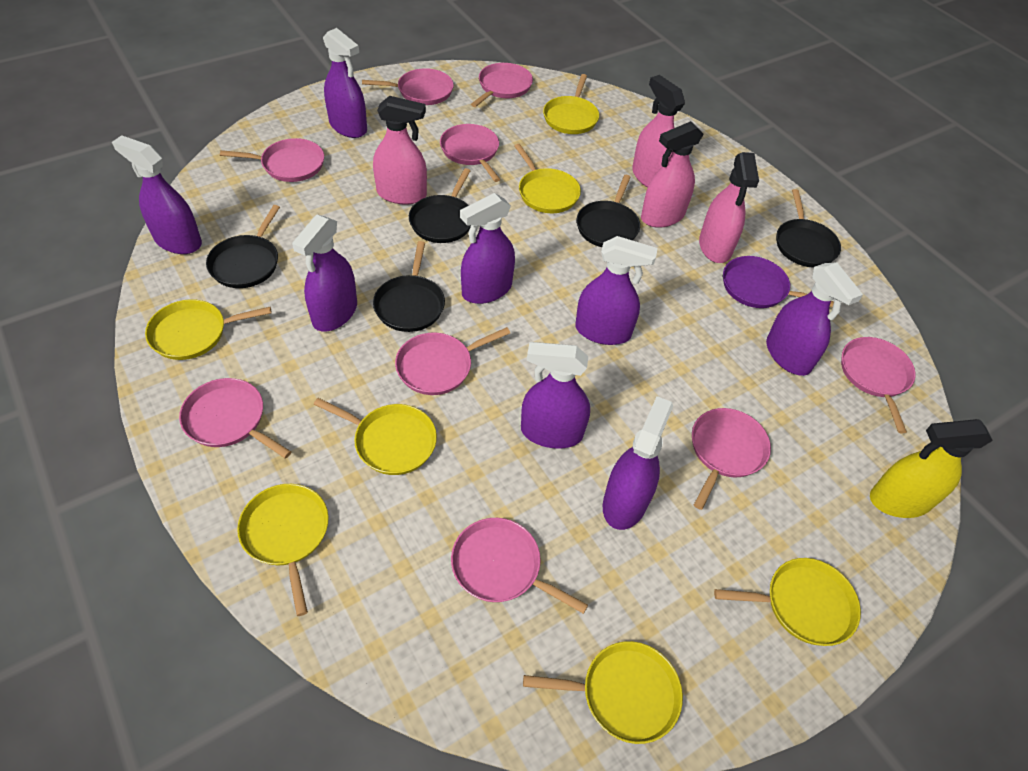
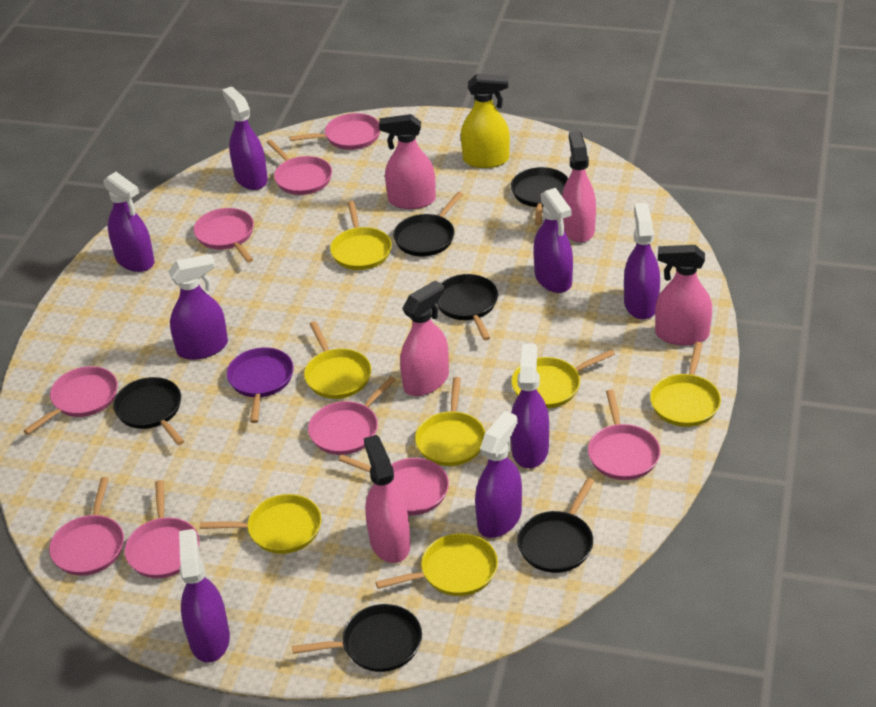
black pan: 5 -> 6
pink spray bottle: 4 -> 5

